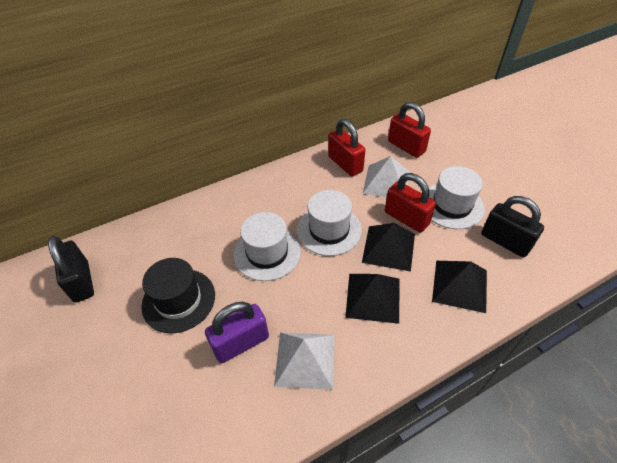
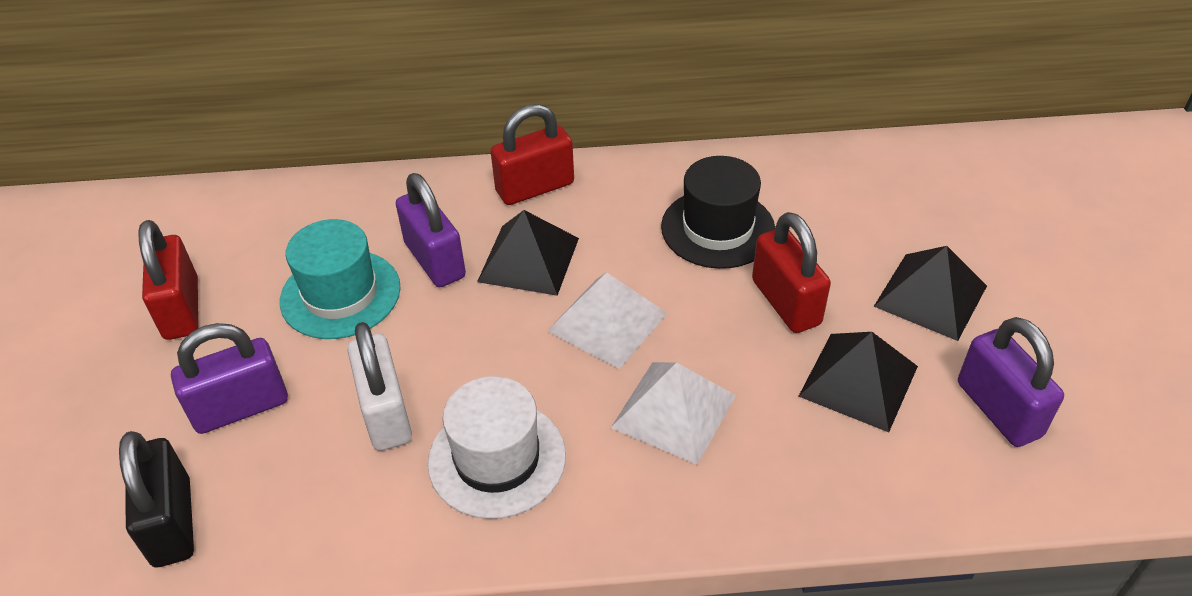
black padlock: 2 -> 1
purple padlock: 1 -> 3
turquoise hat: 0 -> 1
white hat: 3 -> 1
white padlock: 0 -> 1

